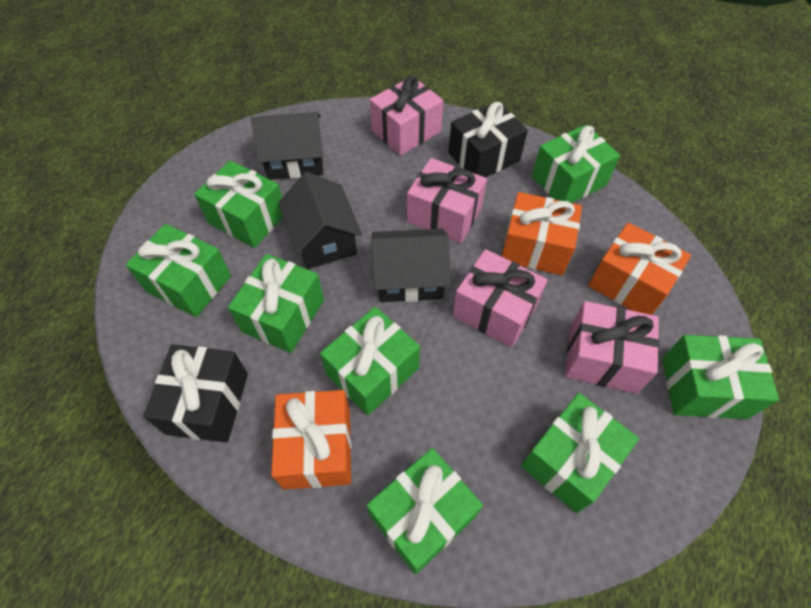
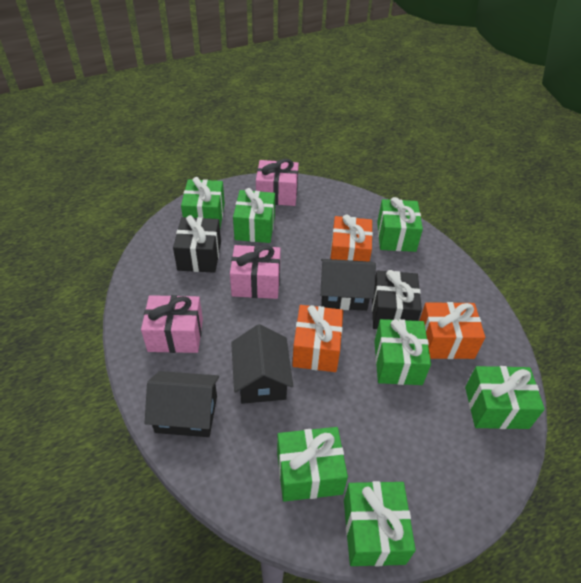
green gift: 8 -> 7
pink gift: 4 -> 3

